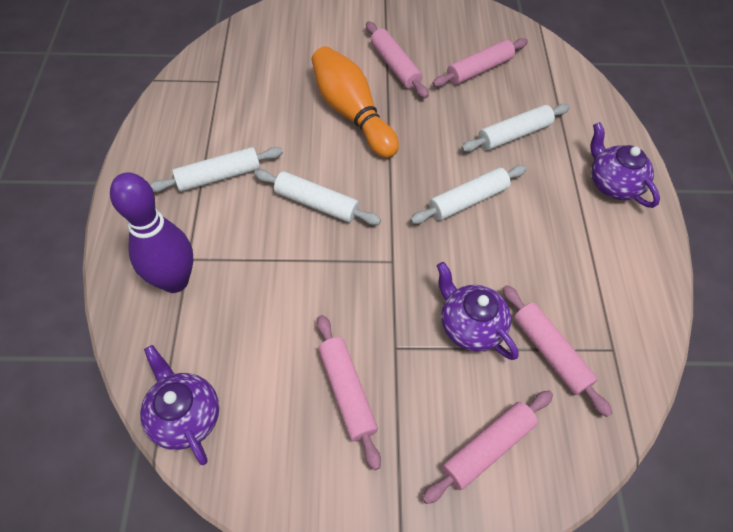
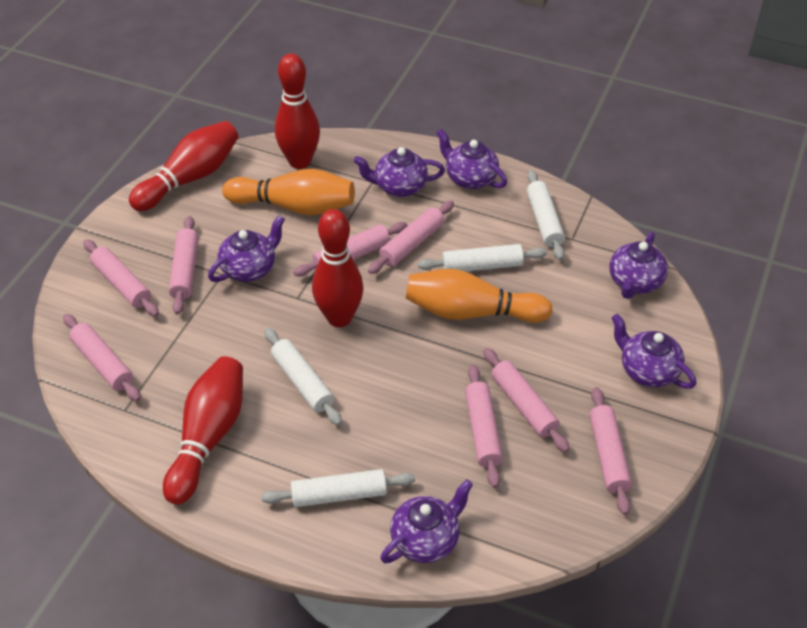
orange bowling pin: 1 -> 2
pink rolling pin: 5 -> 8
purple bowling pin: 1 -> 0
purple teapot: 3 -> 6
red bowling pin: 0 -> 4

